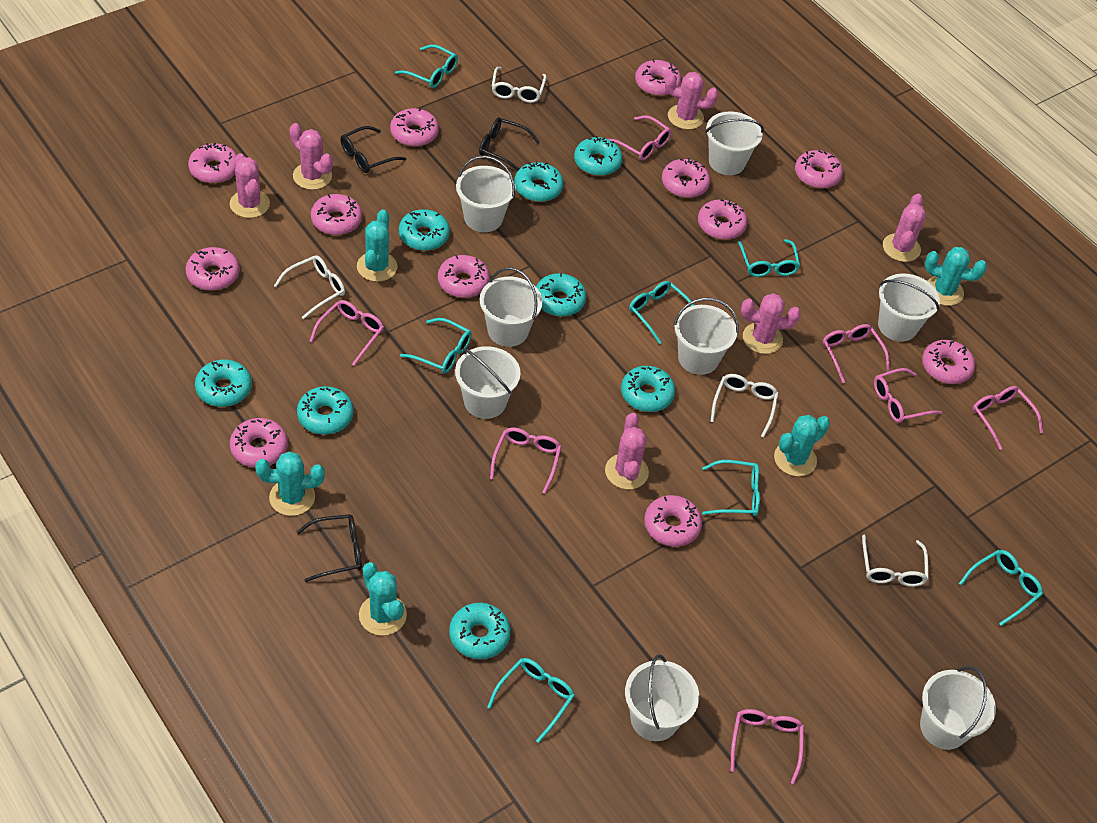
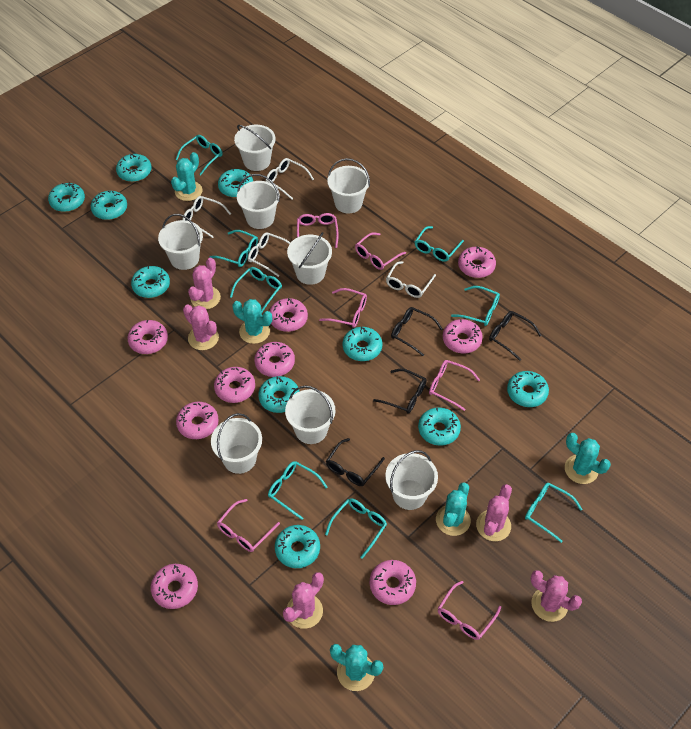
black glasses: 3 -> 4
pink cactus: 6 -> 5
pink donut: 12 -> 9
pink glasses: 7 -> 6
turquoise donut: 8 -> 10
turquoise glasses: 7 -> 8

